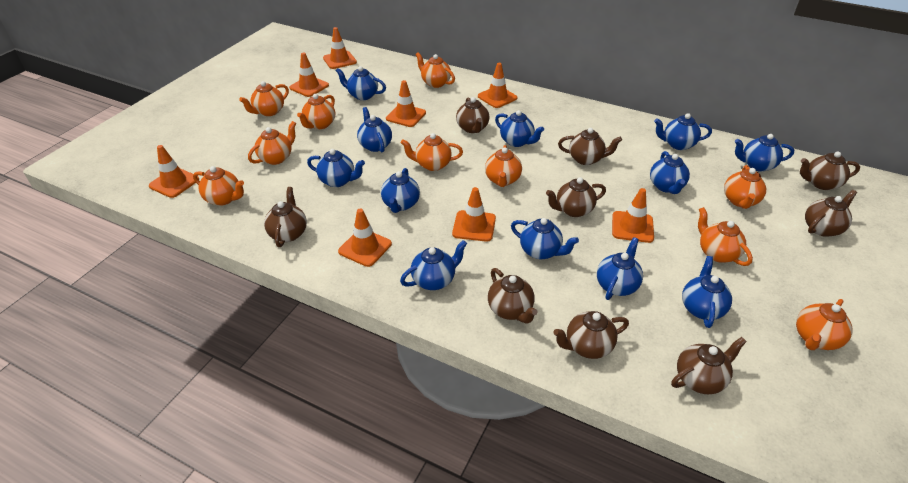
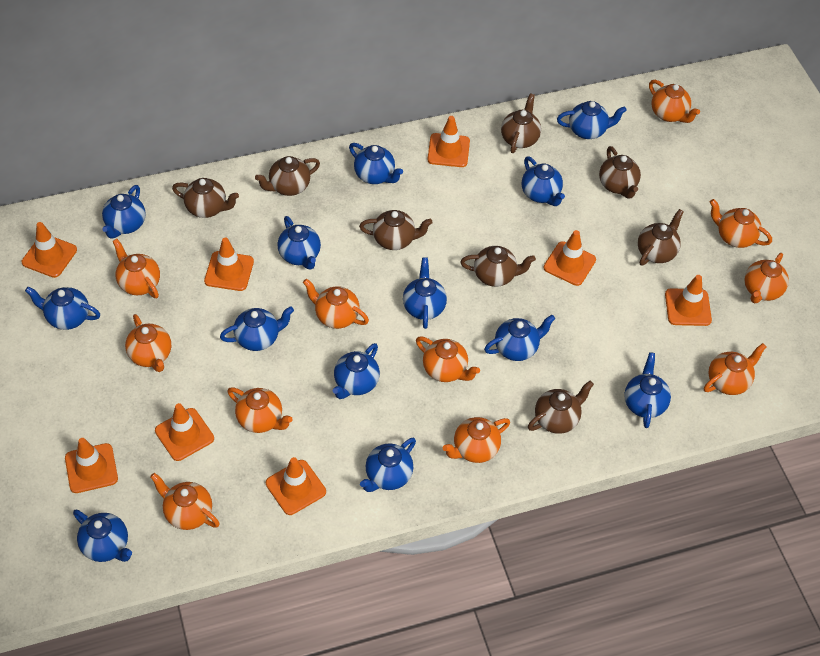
blue teapot: 12 -> 13
brown teapot: 9 -> 8
orange teapot: 10 -> 11

